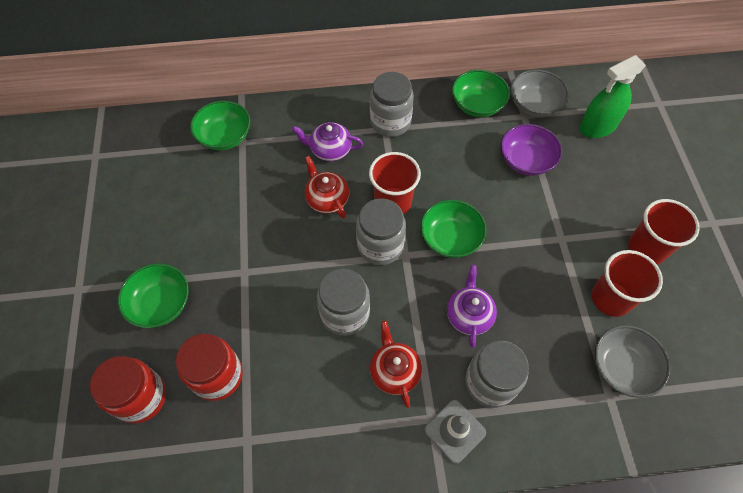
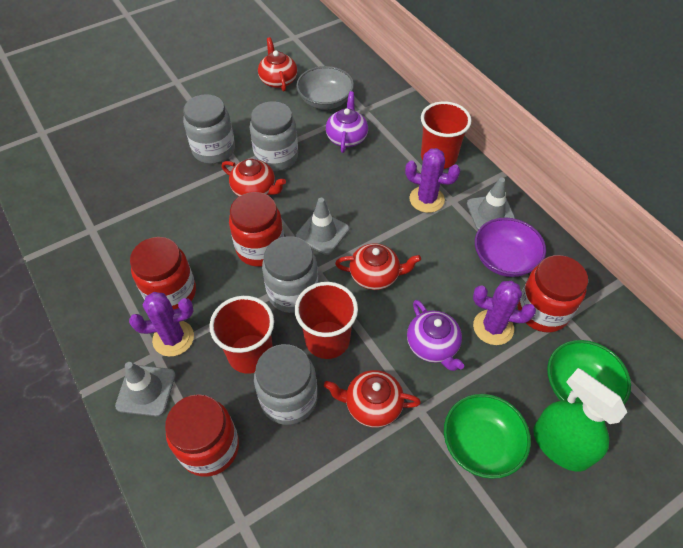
green bowl: 4 -> 2
grey bowl: 2 -> 1
grey traffic cone: 1 -> 3
purple cactus: 0 -> 3
red jar: 2 -> 4
red teapot: 2 -> 4

